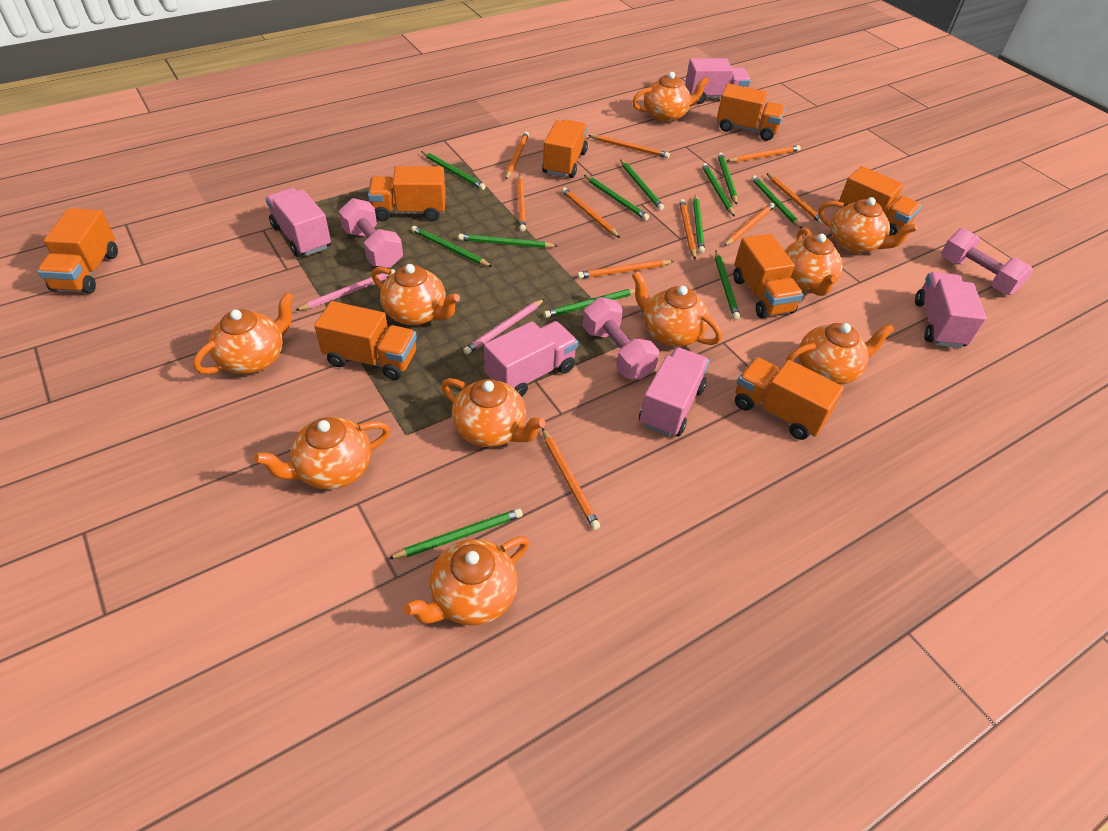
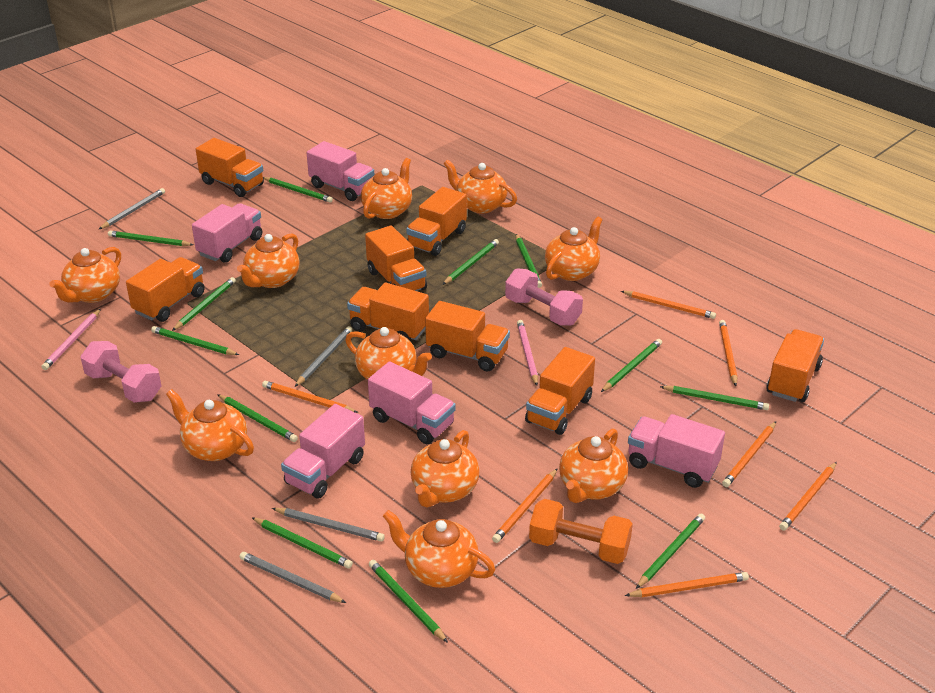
grey pencil: 0 -> 4
orange dumbbell: 0 -> 1
orange pencil: 10 -> 7
pink dumbbell: 3 -> 2

